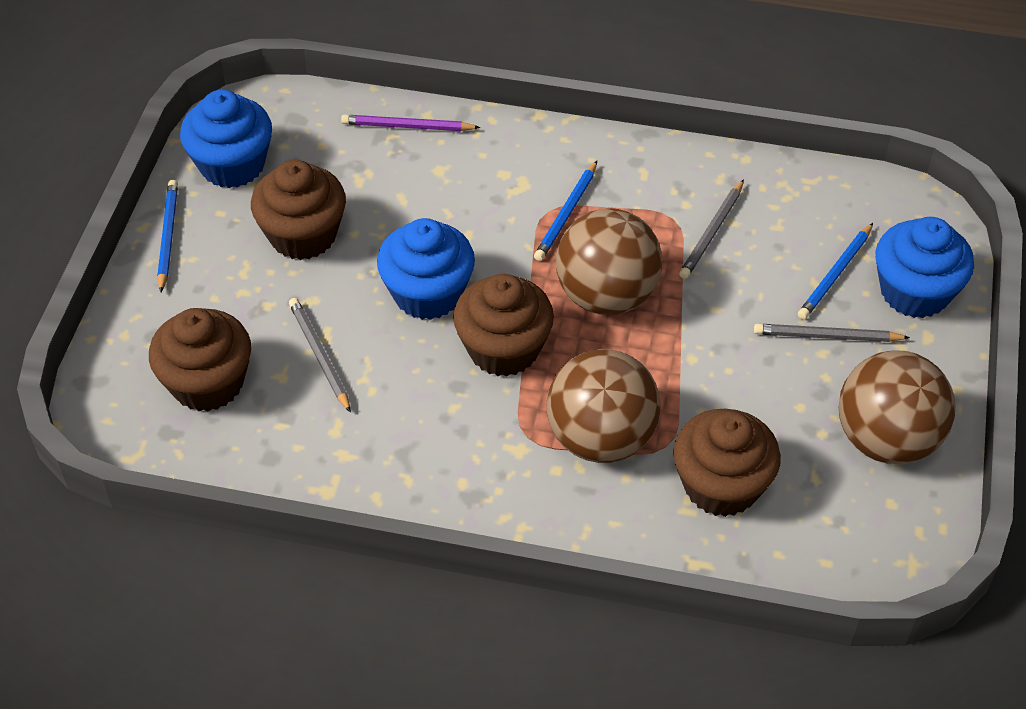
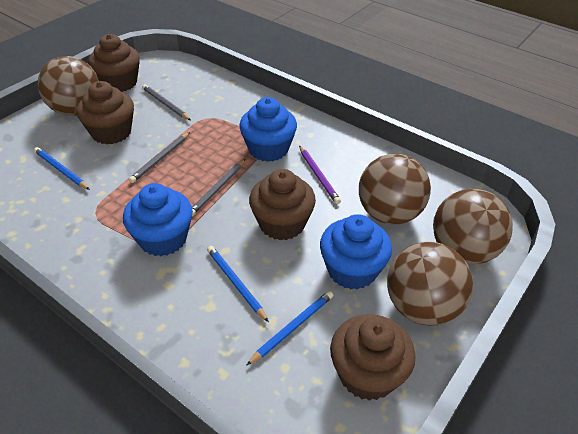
brown ball: 3 -> 4

